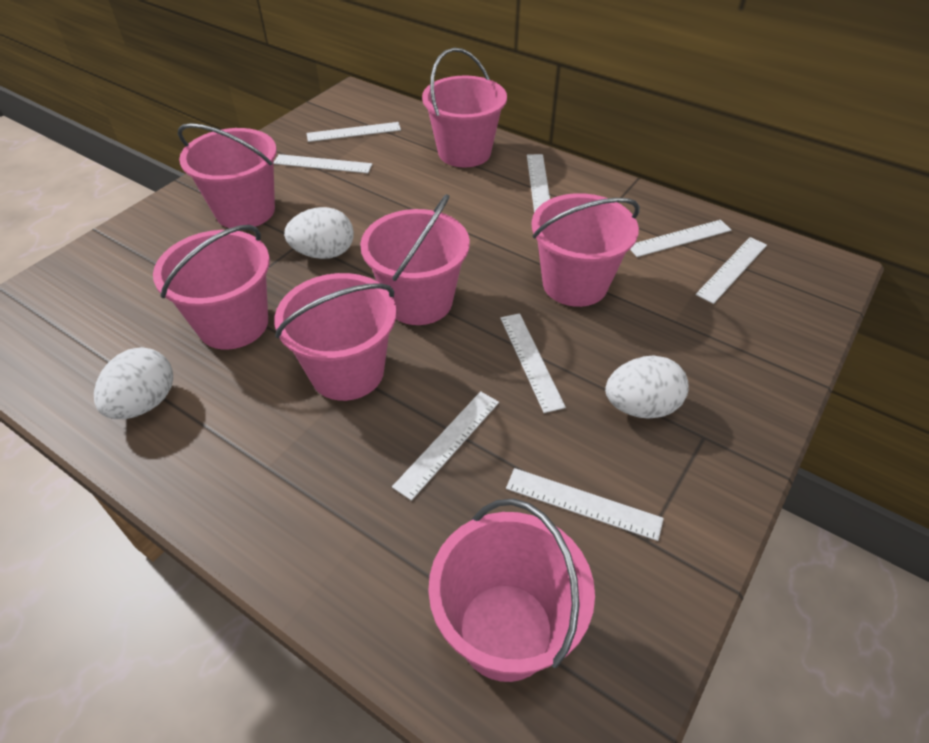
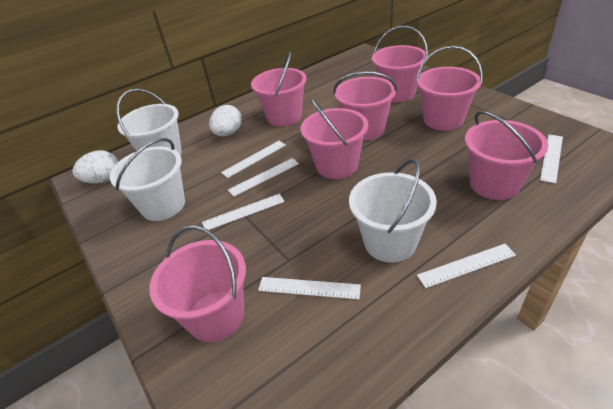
white bucket: 0 -> 3
white egg: 3 -> 2
white ruler: 8 -> 6

